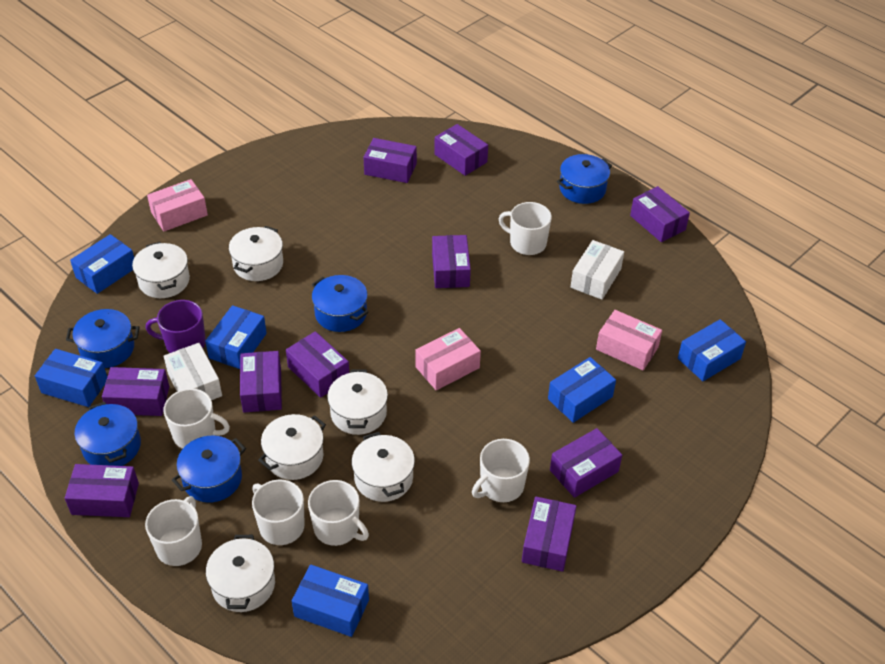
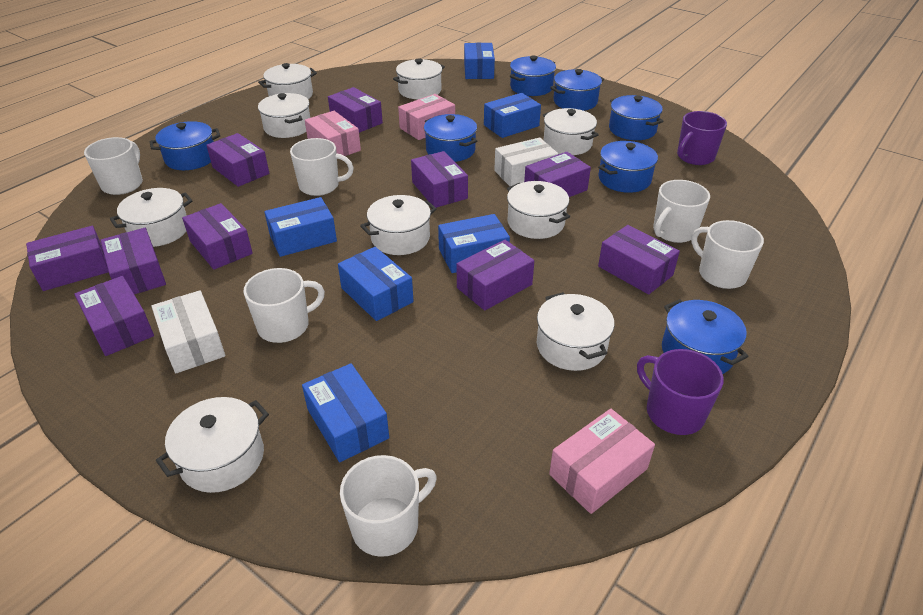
blue pot: 5 -> 7
purple mug: 1 -> 2
white pot: 6 -> 9

